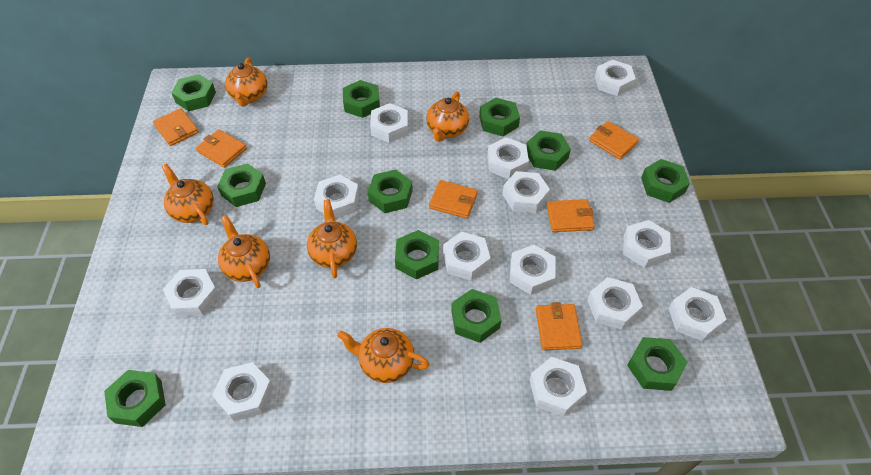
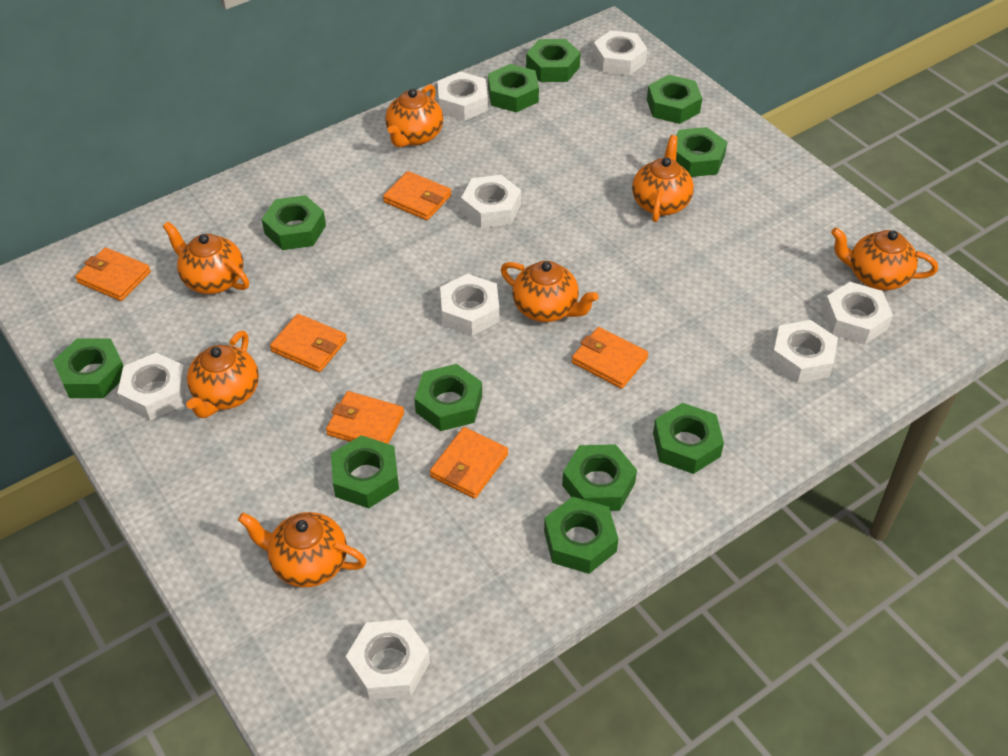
orange teapot: 6 -> 7
white nut: 13 -> 8

